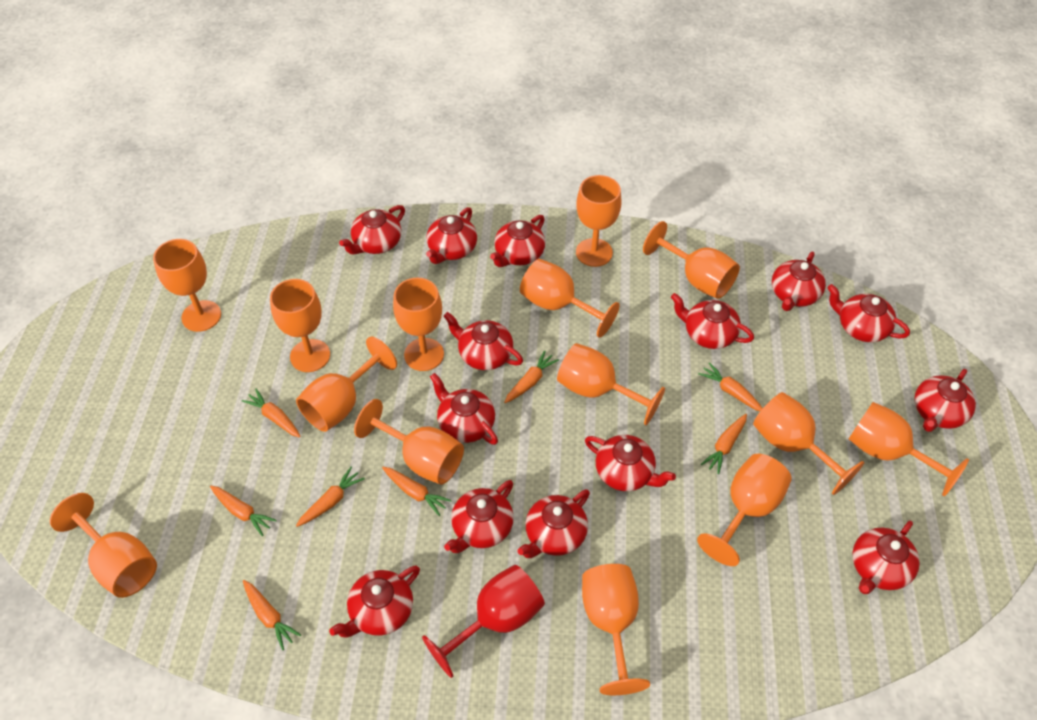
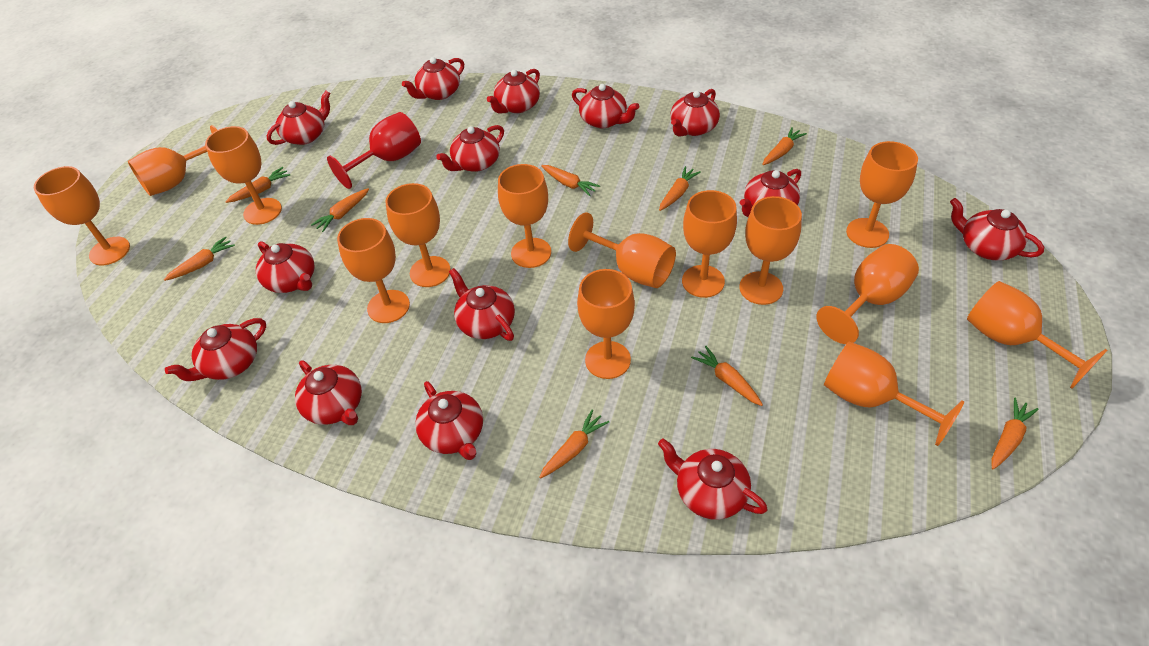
orange carrot: 8 -> 9

